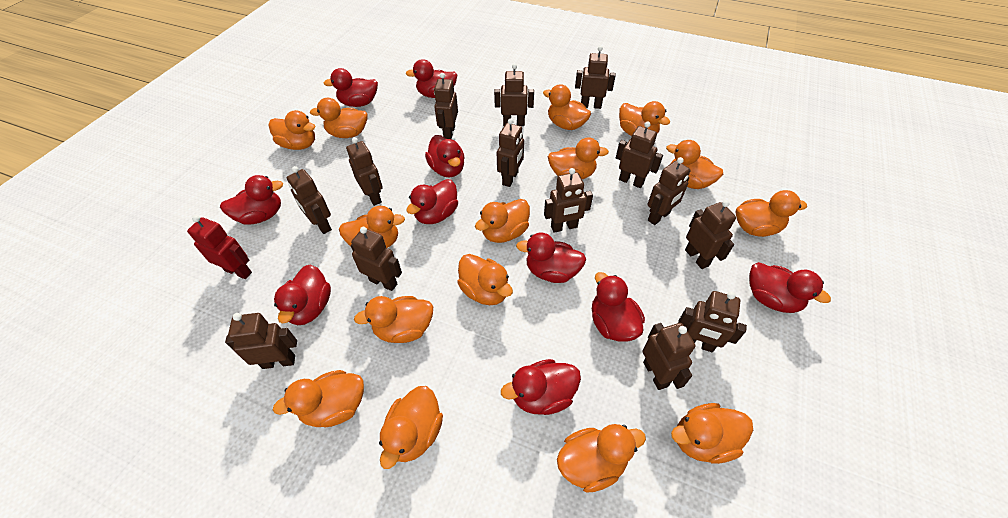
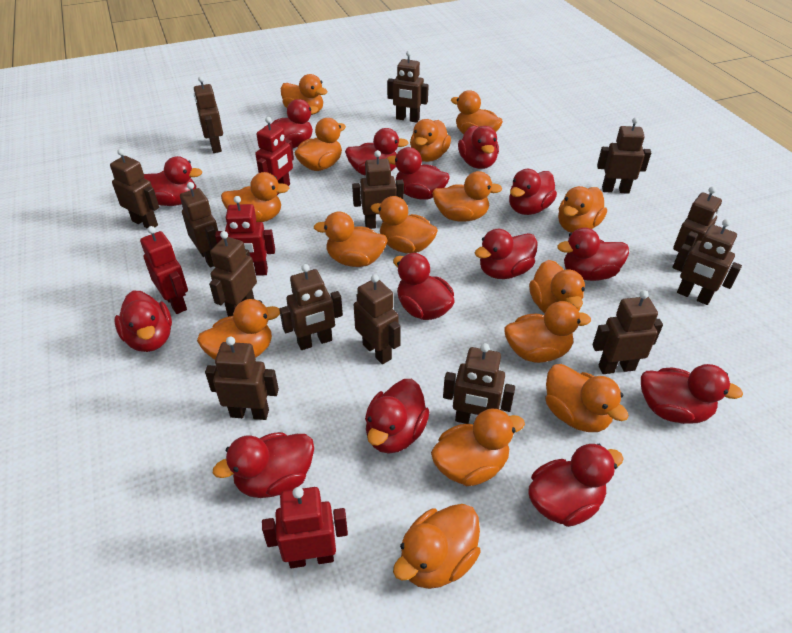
red duck: 10 -> 14
red robot: 1 -> 4

